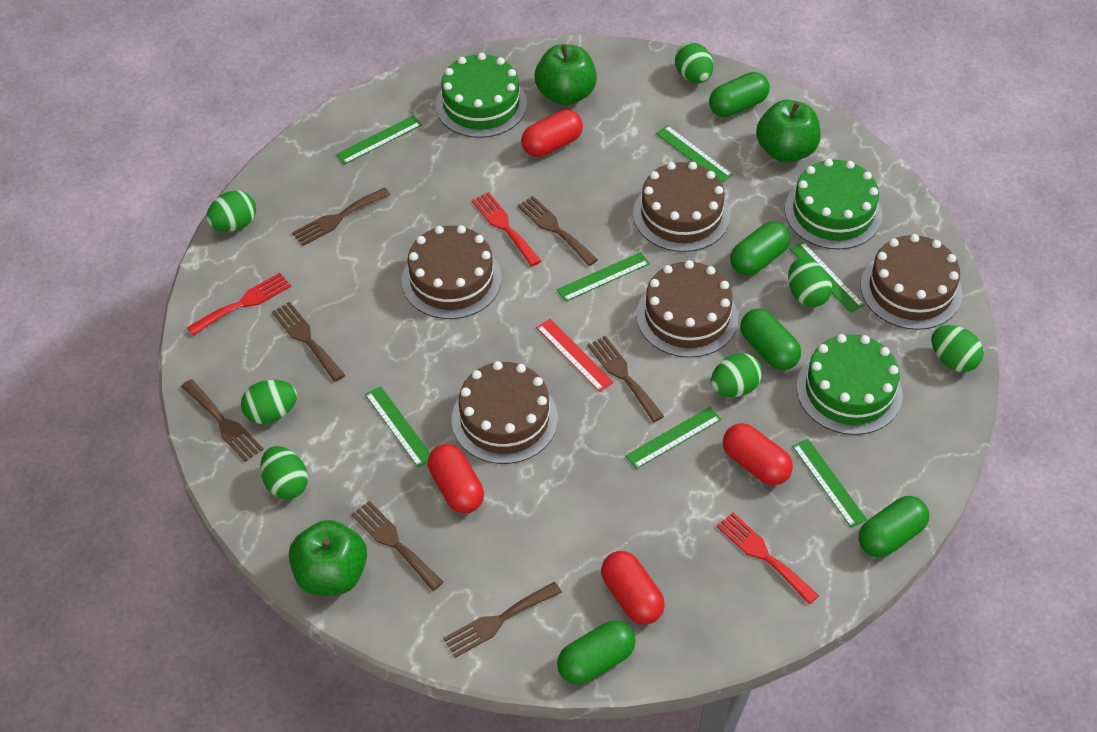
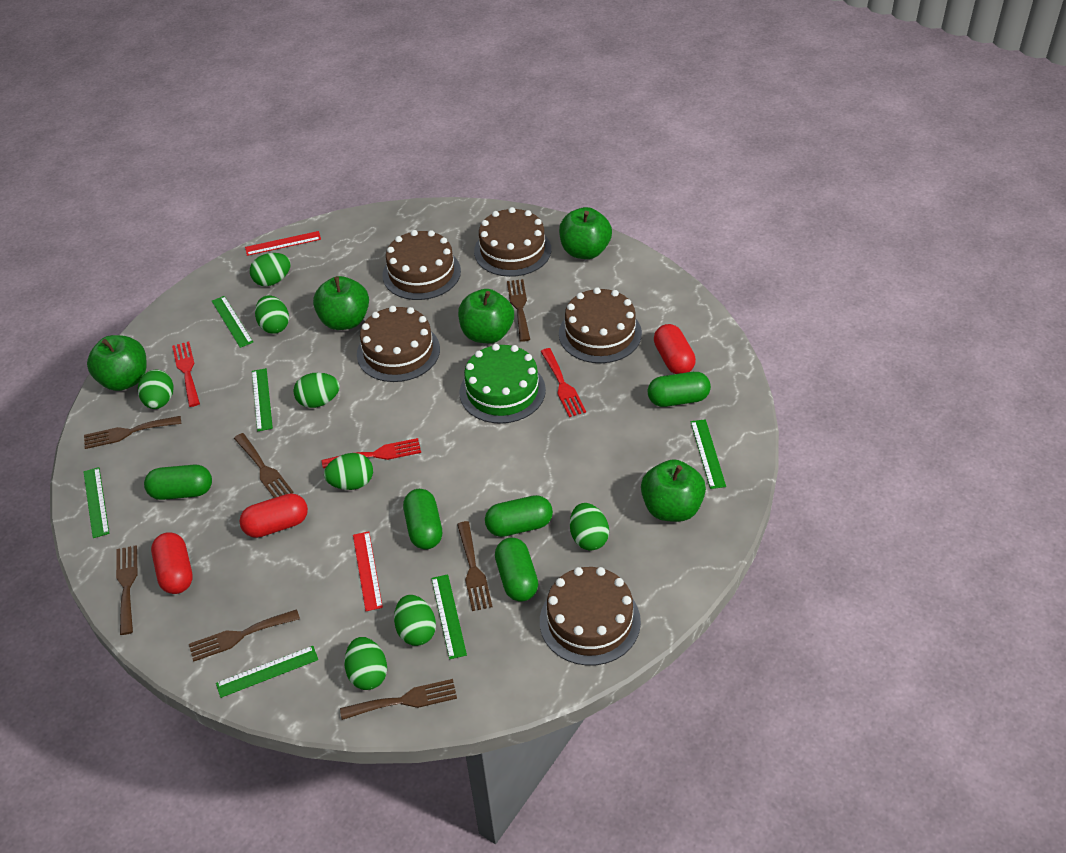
green apple: 3 -> 5
green cake: 3 -> 1
green egg: 7 -> 8
green ruler: 7 -> 6
red capsule: 4 -> 3
red ruler: 1 -> 2

